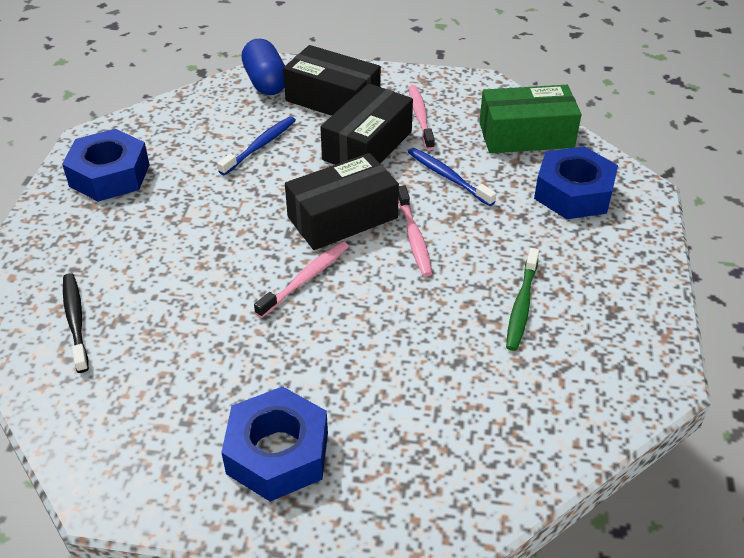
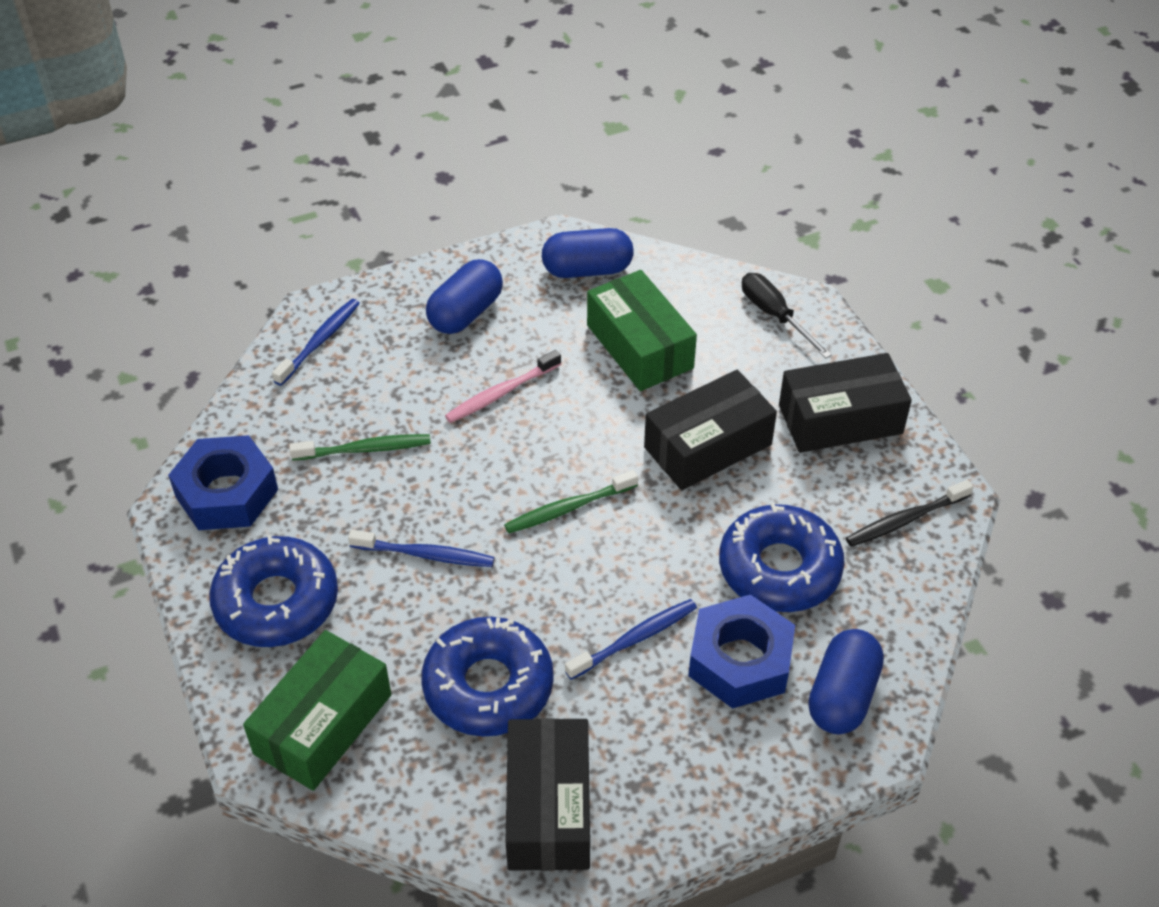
black screwdriver: 0 -> 1
blue capsule: 1 -> 3
blue donut: 0 -> 3
blue nut: 3 -> 2
blue toothbrush: 2 -> 3
green box: 1 -> 2
green toothbrush: 1 -> 2
pink toothbrush: 3 -> 1

